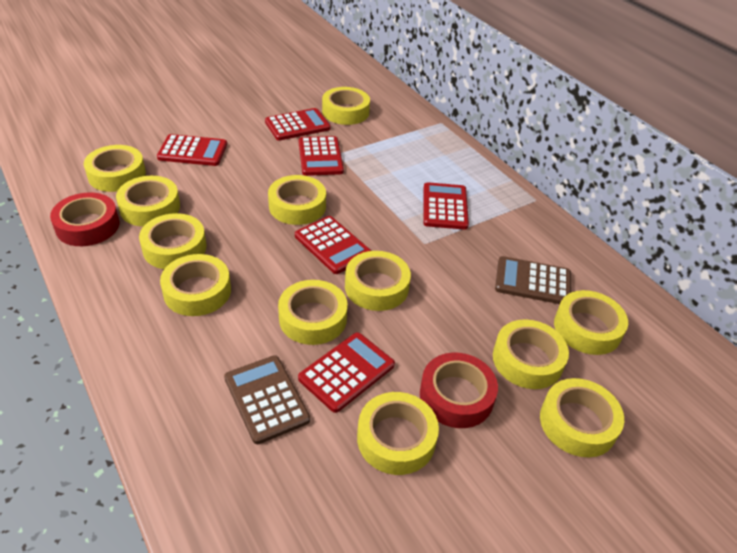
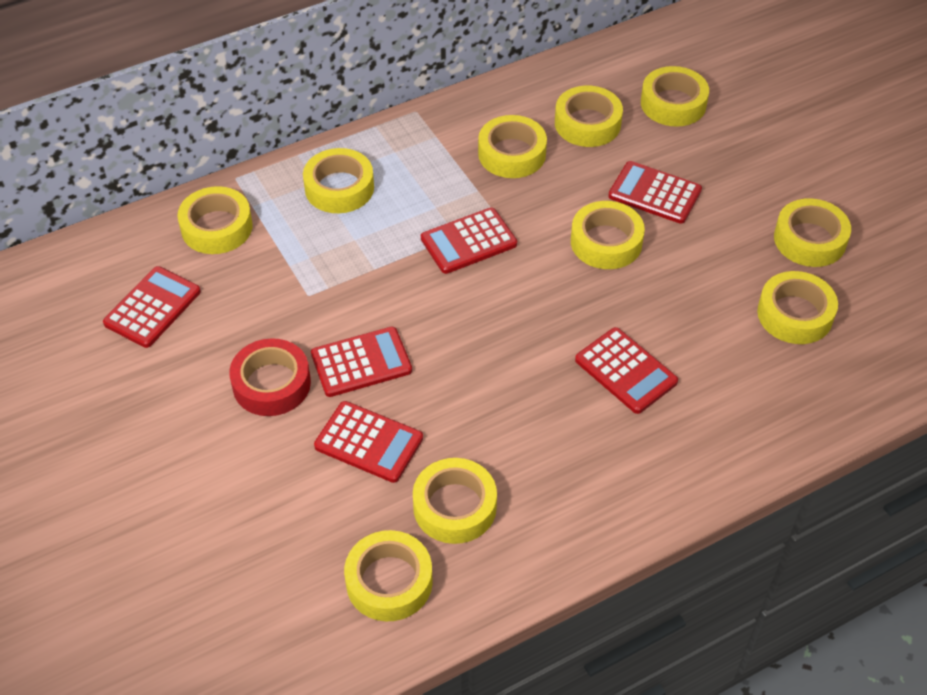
brown calculator: 2 -> 0
red tape: 2 -> 1
yellow tape: 12 -> 10

